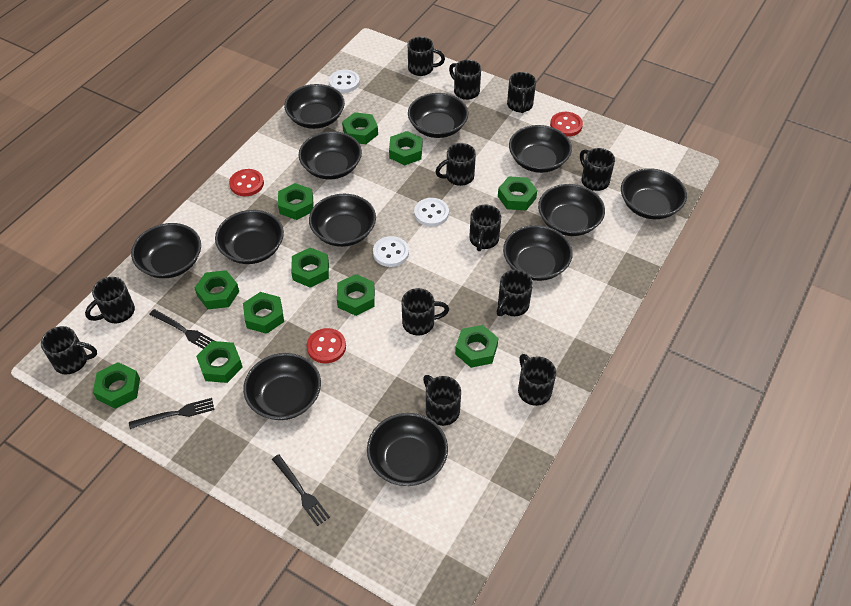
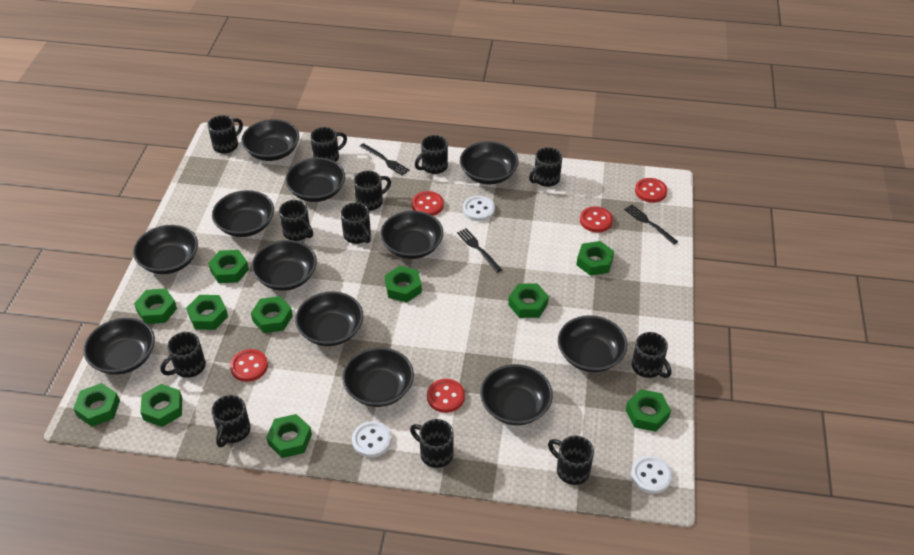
red button: 3 -> 5

